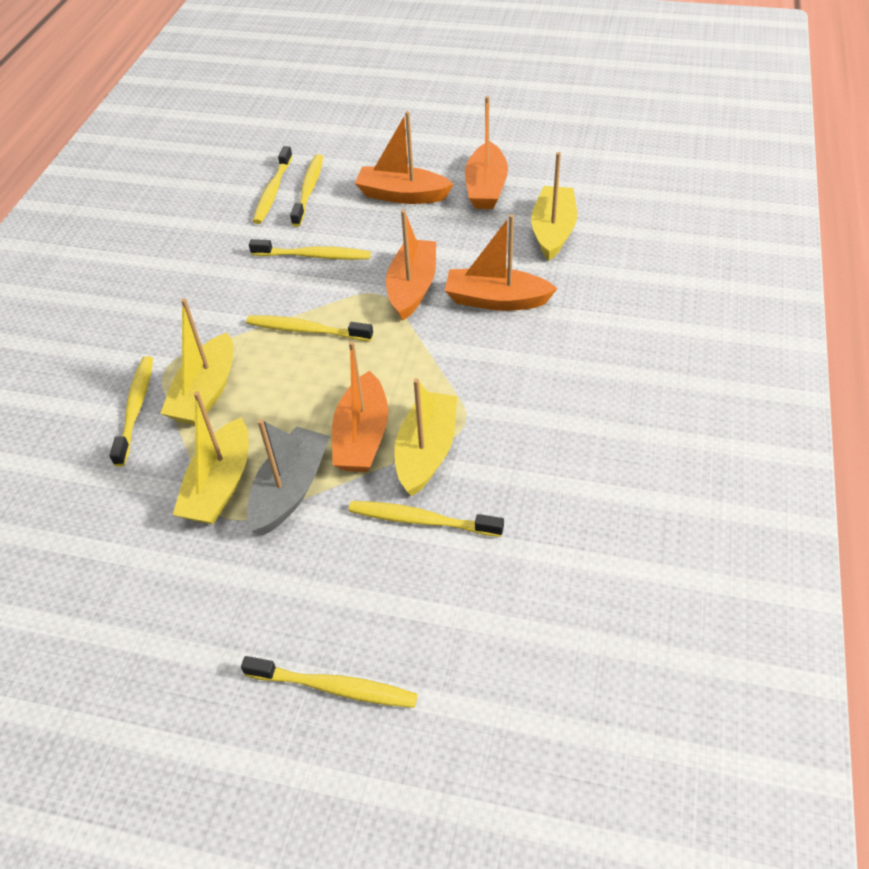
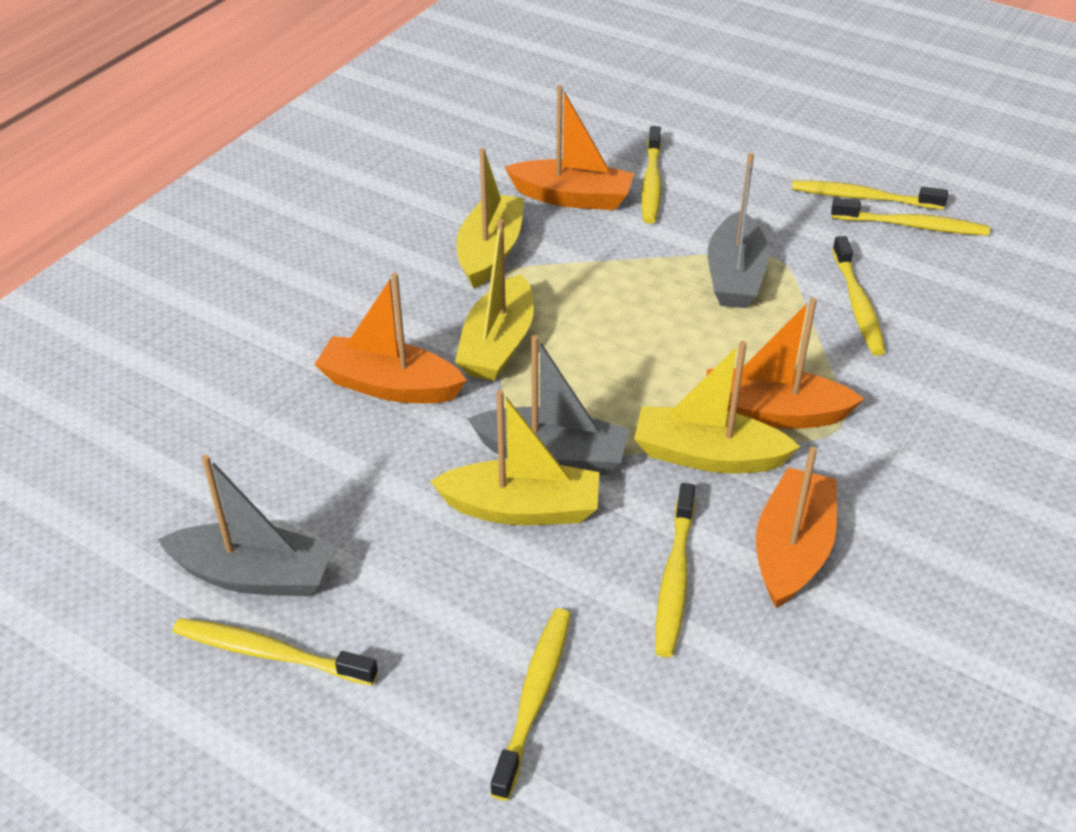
grey boat: 1 -> 3
orange boat: 5 -> 4

